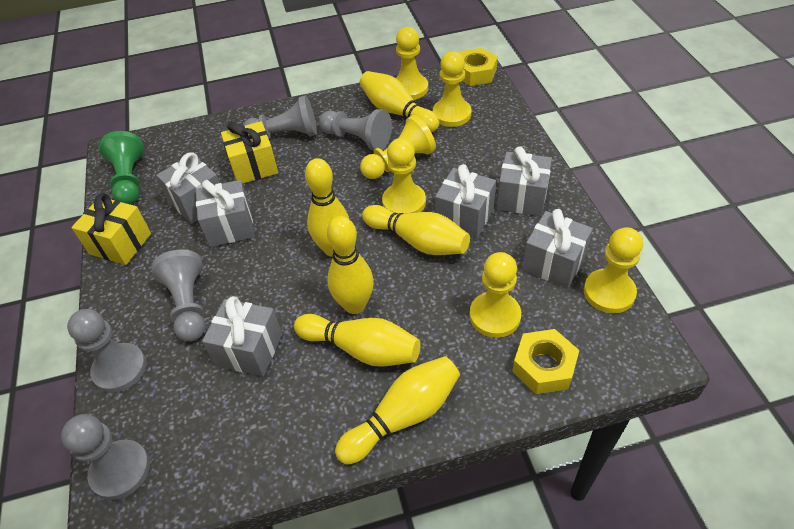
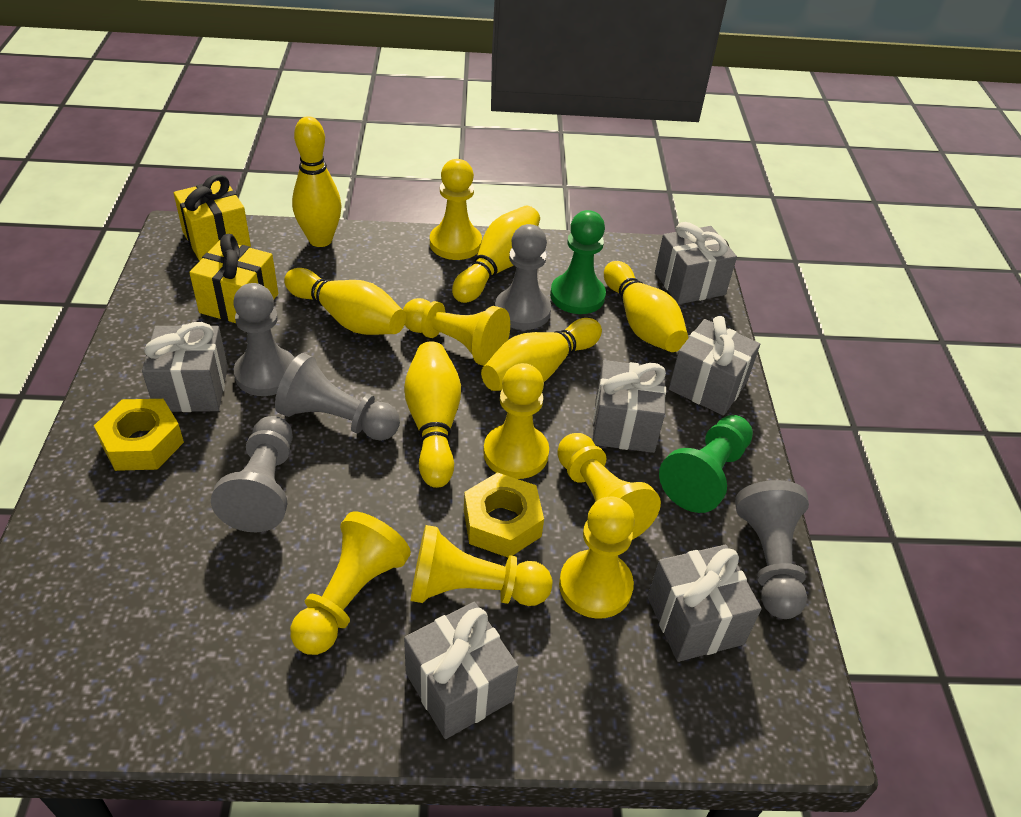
green pawn: 1 -> 2
yellow pawn: 6 -> 7

